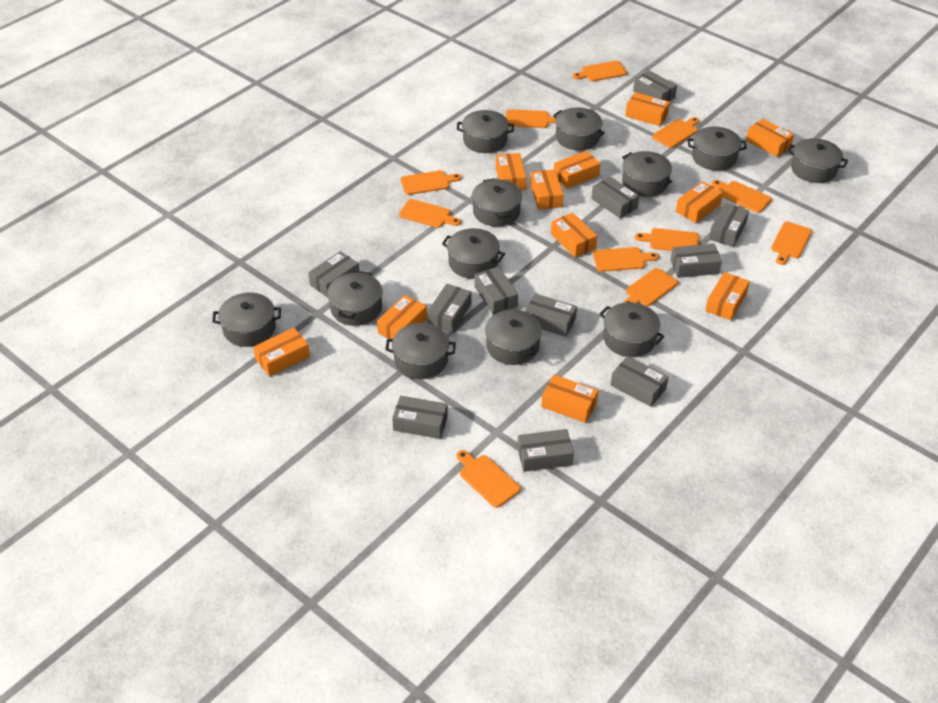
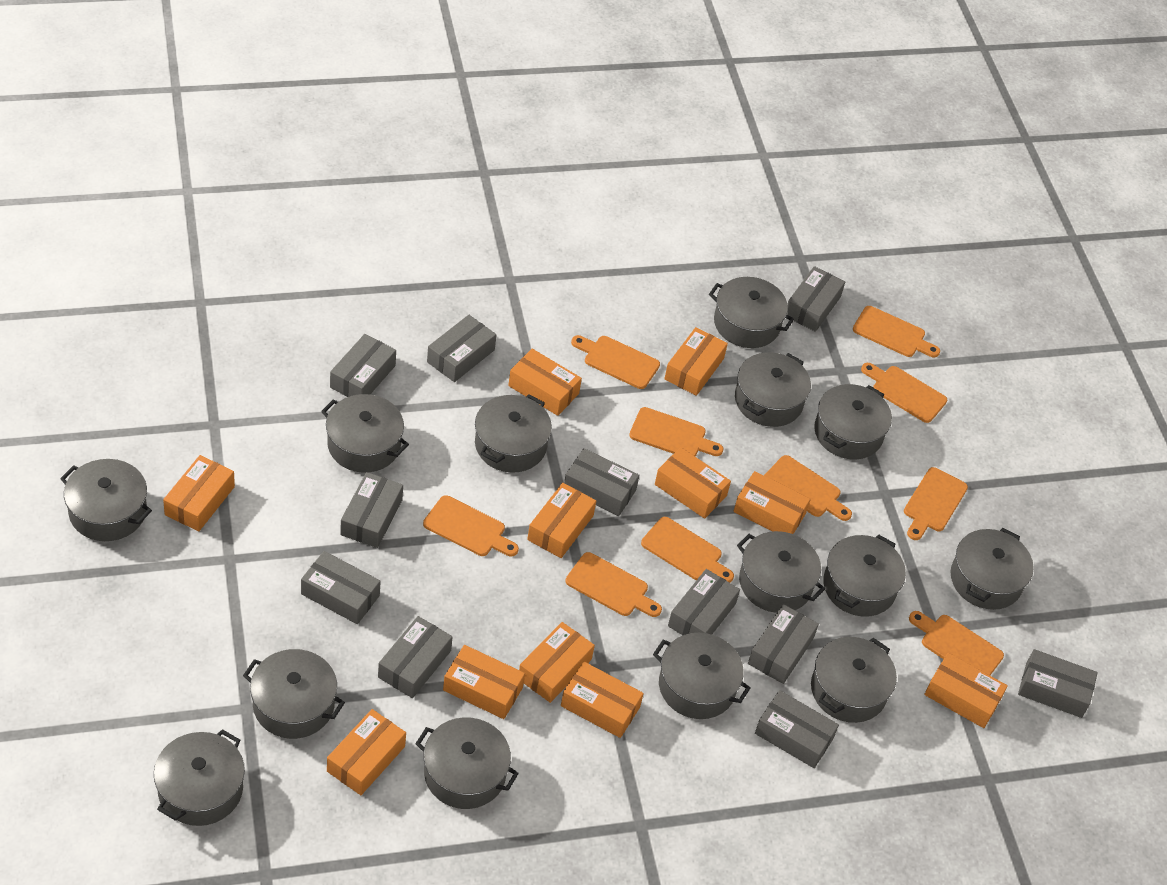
grey pot: 12 -> 14
orange cutting board: 11 -> 10

